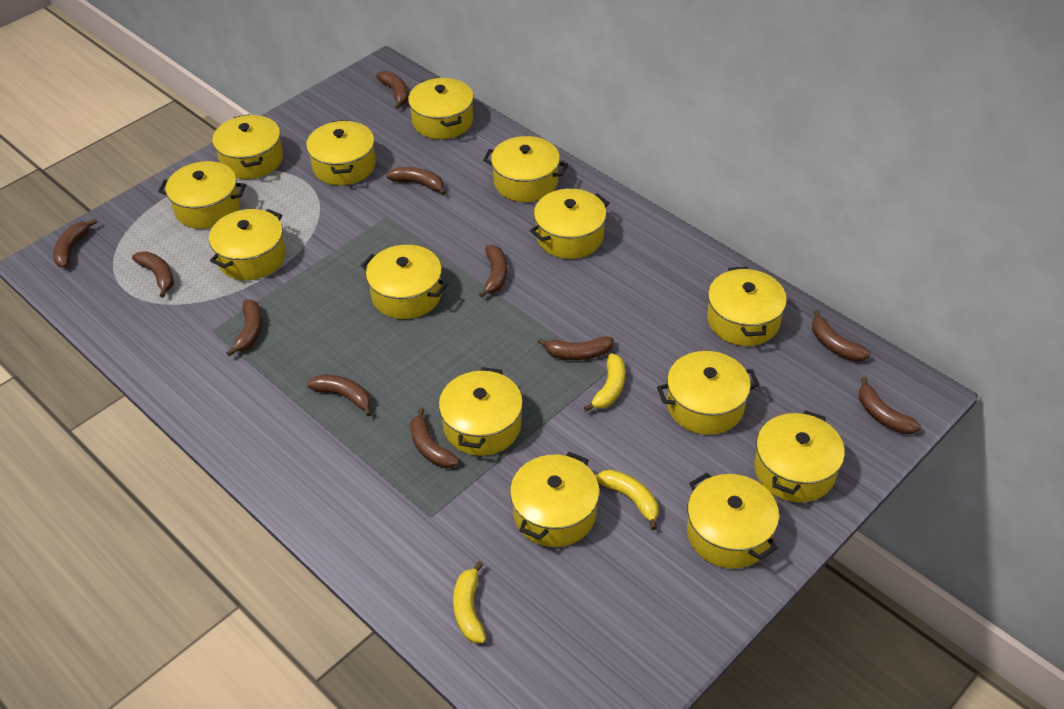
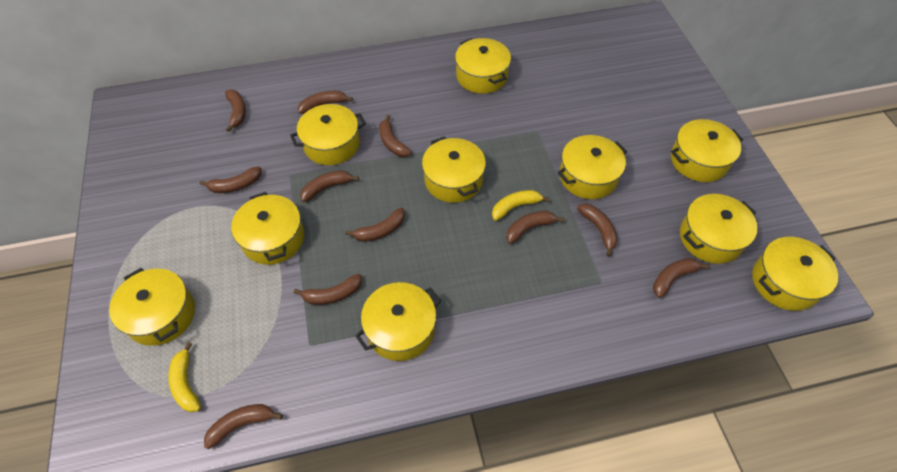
yellow banana: 3 -> 2
yellow pot: 14 -> 10

